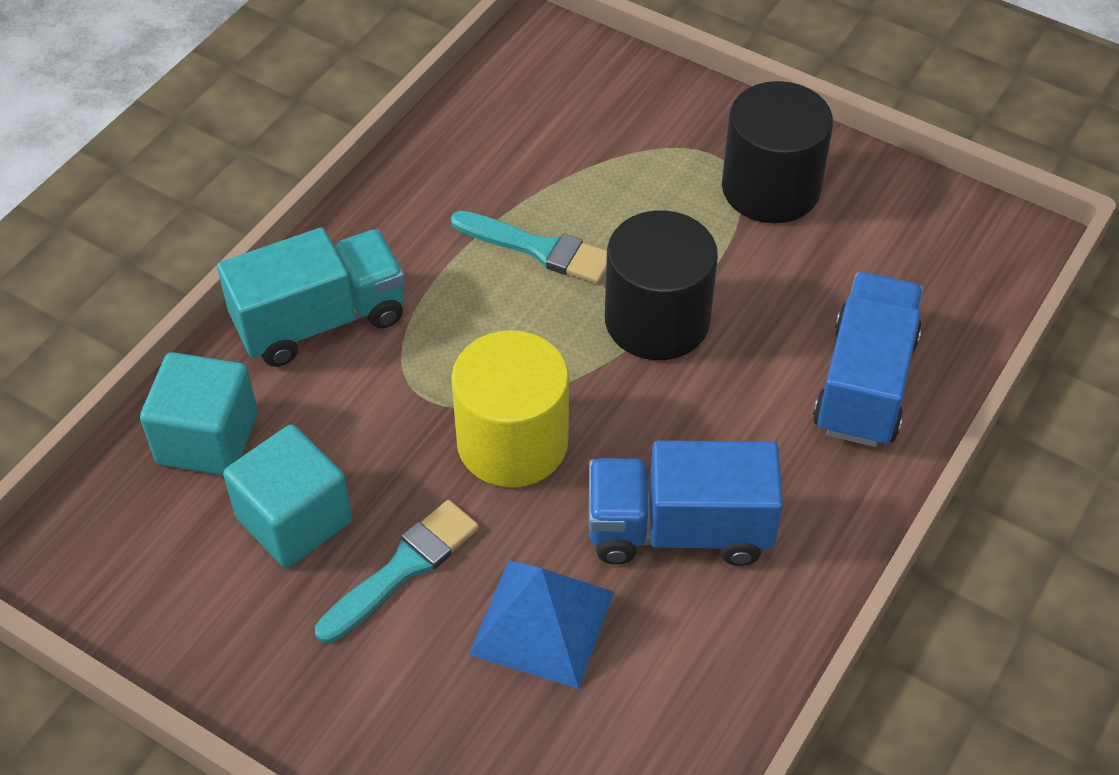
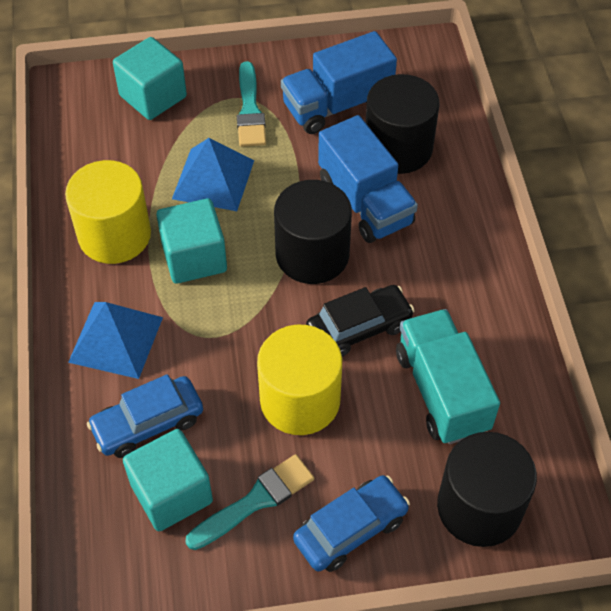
black car: 0 -> 1
black cylinder: 2 -> 3
blue car: 0 -> 2
blue pyramid: 1 -> 2
turquoise cube: 2 -> 3
yellow cylinder: 1 -> 2

